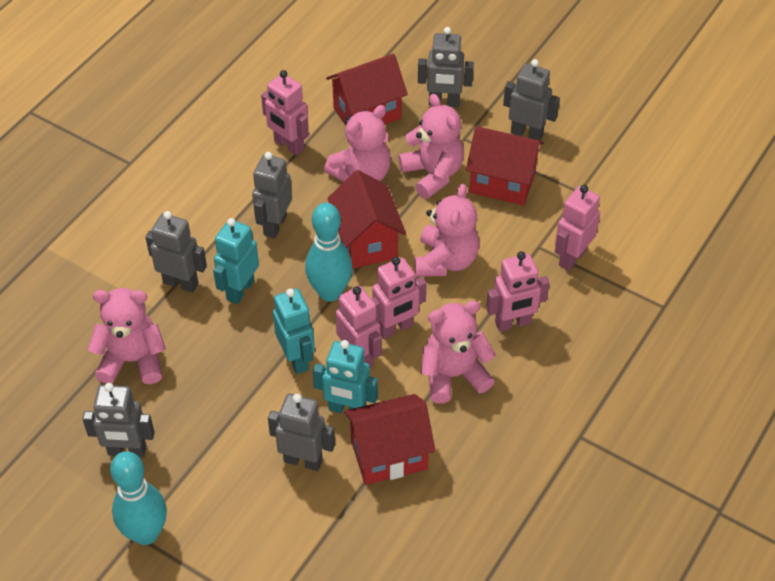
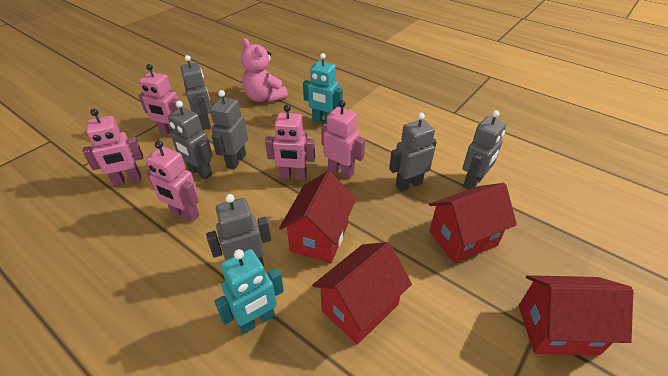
pink teddy bear: 5 -> 1
turquoise bowling pin: 2 -> 0
turquoise robot: 3 -> 2

